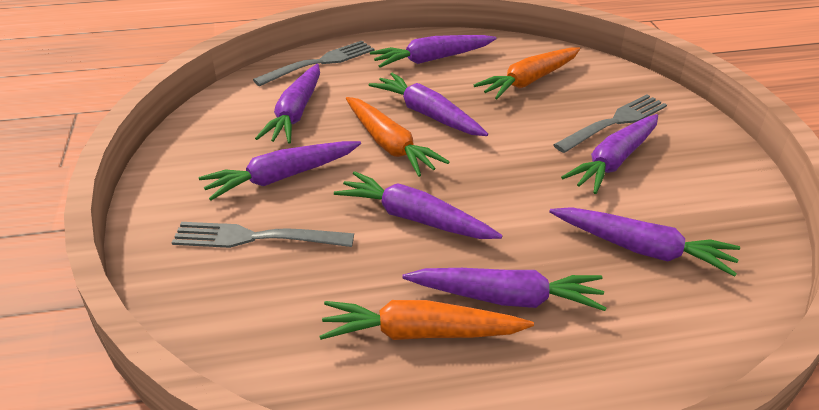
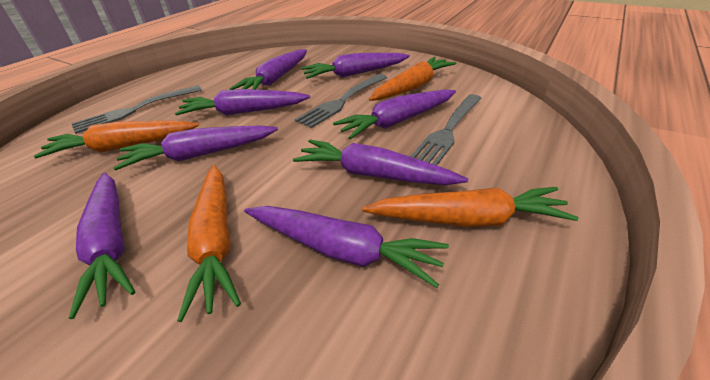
orange carrot: 3 -> 4

